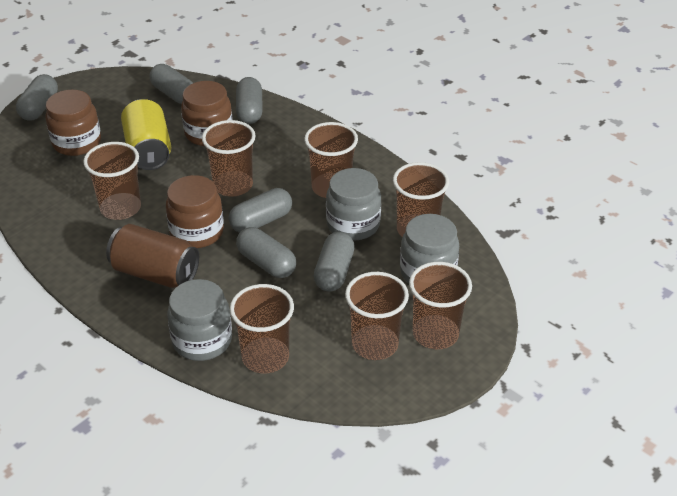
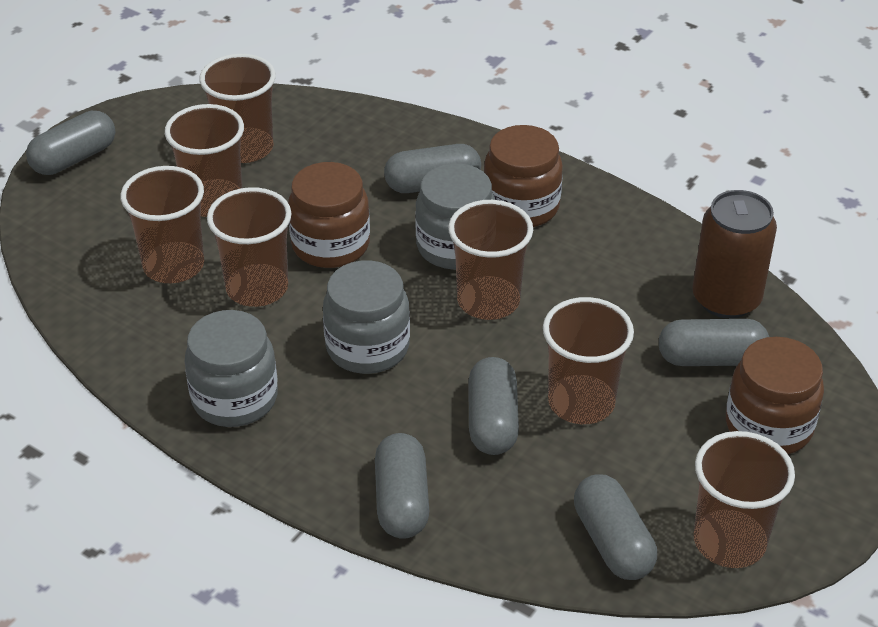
yellow can: 1 -> 0

